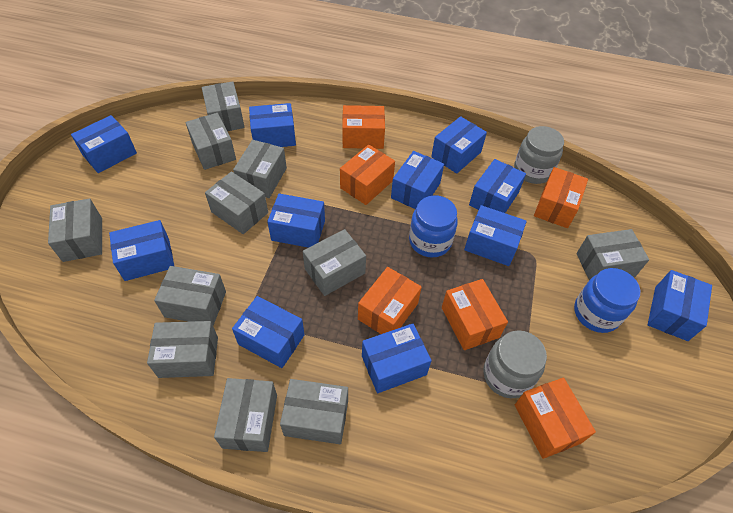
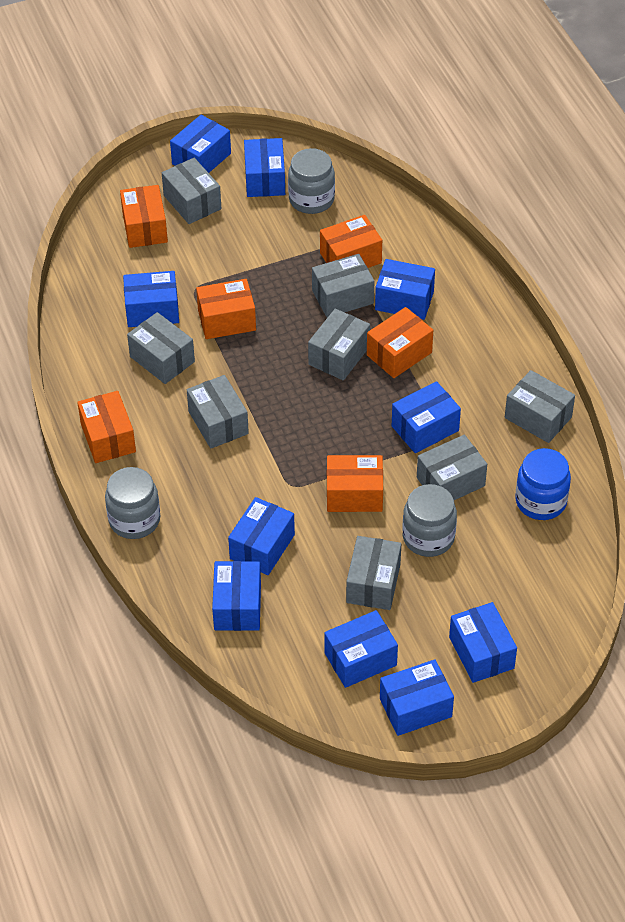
blue box: 11 -> 10
blue jar: 2 -> 1
grey box: 11 -> 8
grey jar: 2 -> 3

